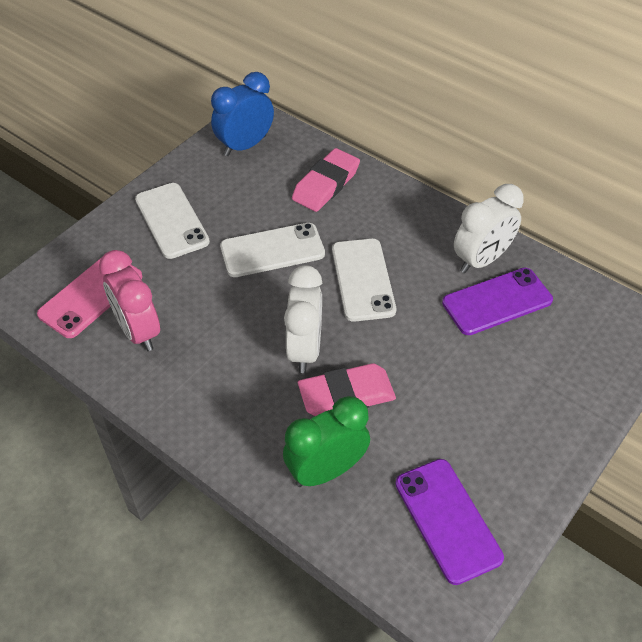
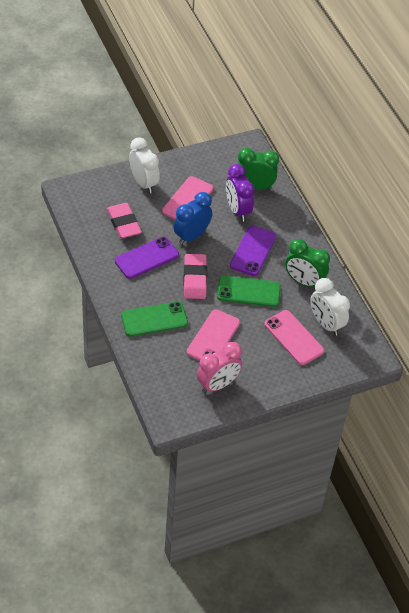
green clock: 1 -> 2
green phone: 0 -> 2
pink phone: 1 -> 3
purple clock: 0 -> 1
white phone: 3 -> 0

